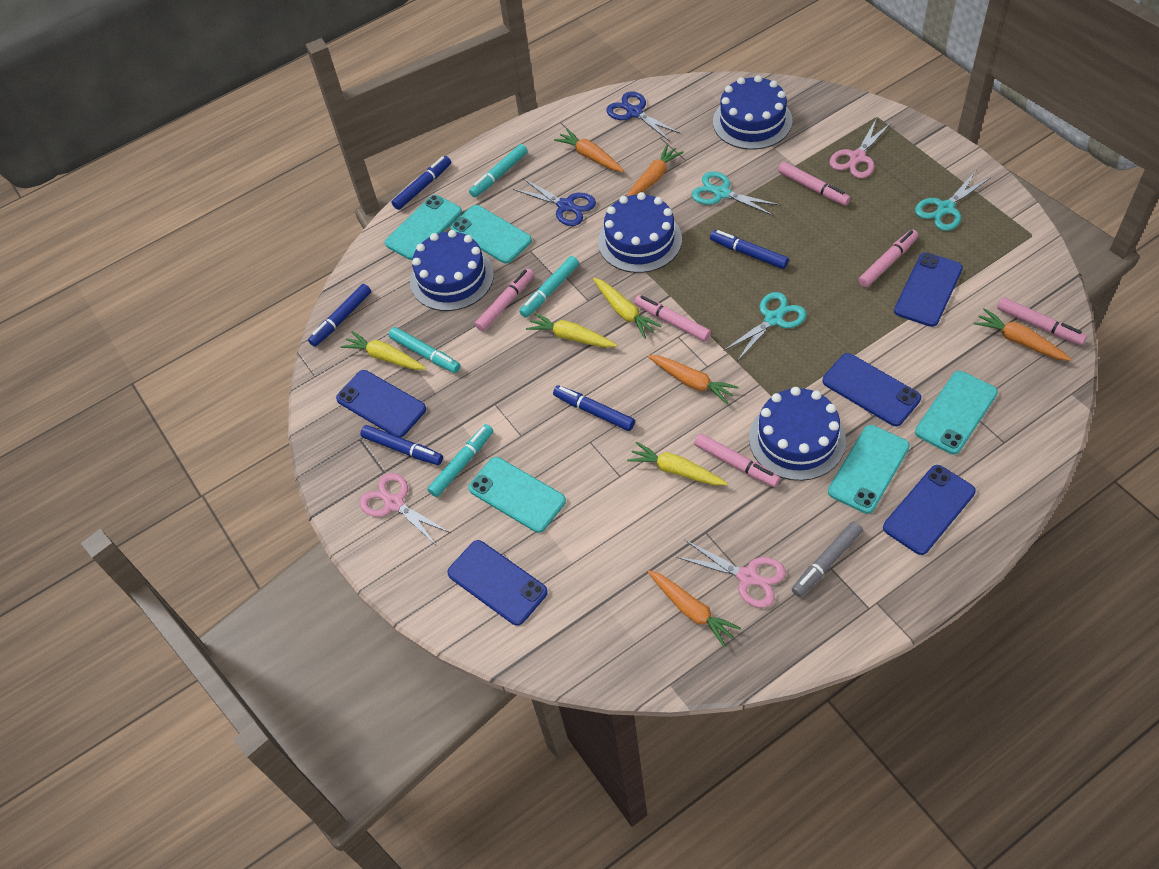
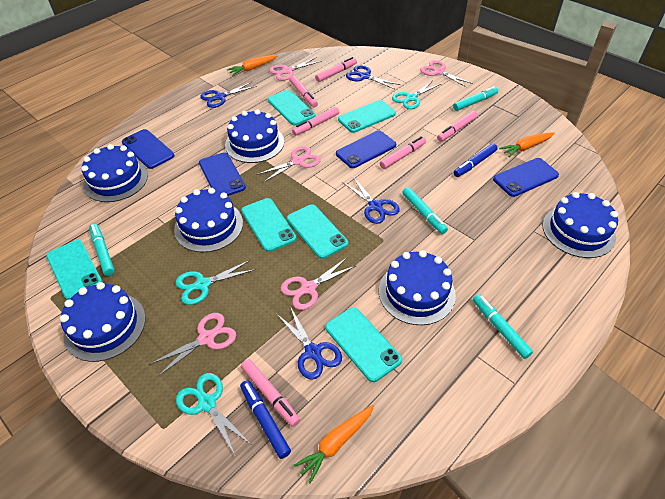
blue cake: 4 -> 6
blue marker: 5 -> 2
blue phone: 5 -> 4
blue scissors: 2 -> 4
grey marker: 1 -> 0
orange carrot: 5 -> 3
pink scissors: 3 -> 5
turquoise phone: 5 -> 6
yellow carrot: 4 -> 0

